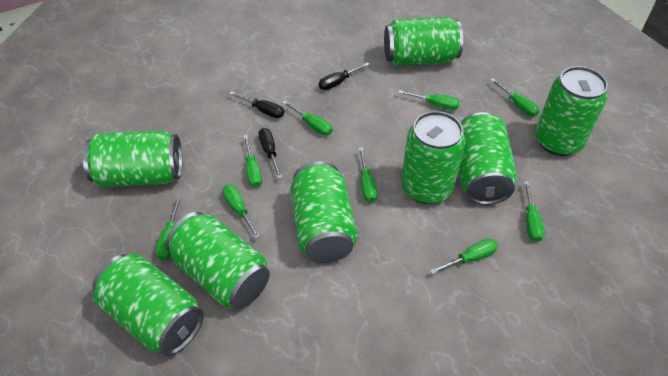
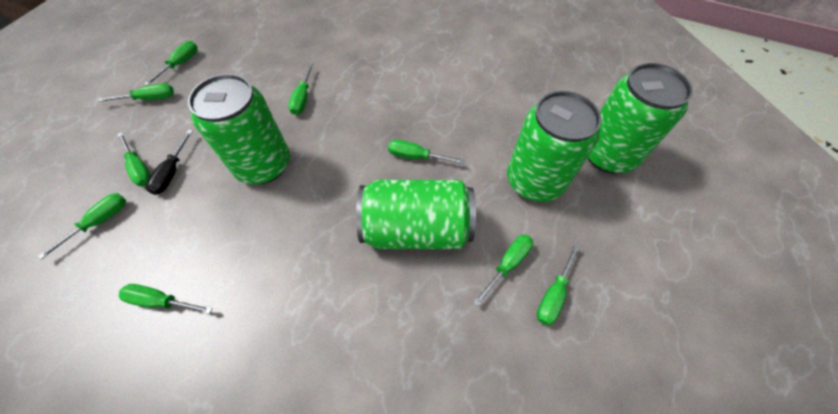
black screwdriver: 3 -> 1
green can: 8 -> 4

